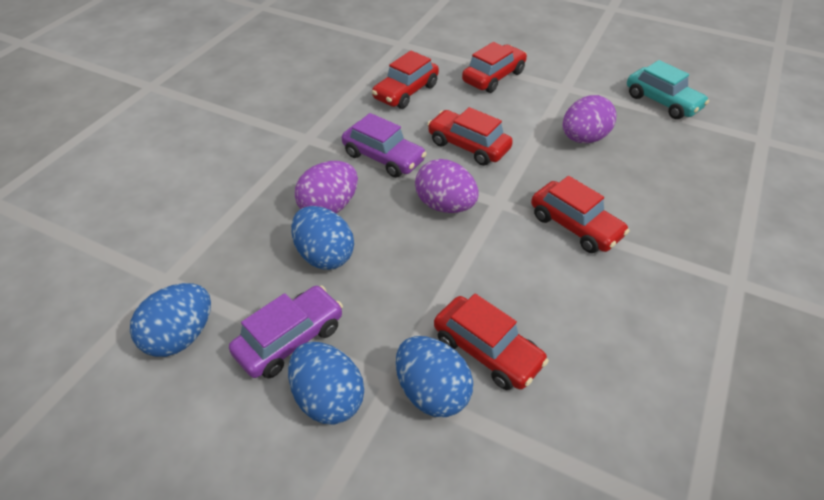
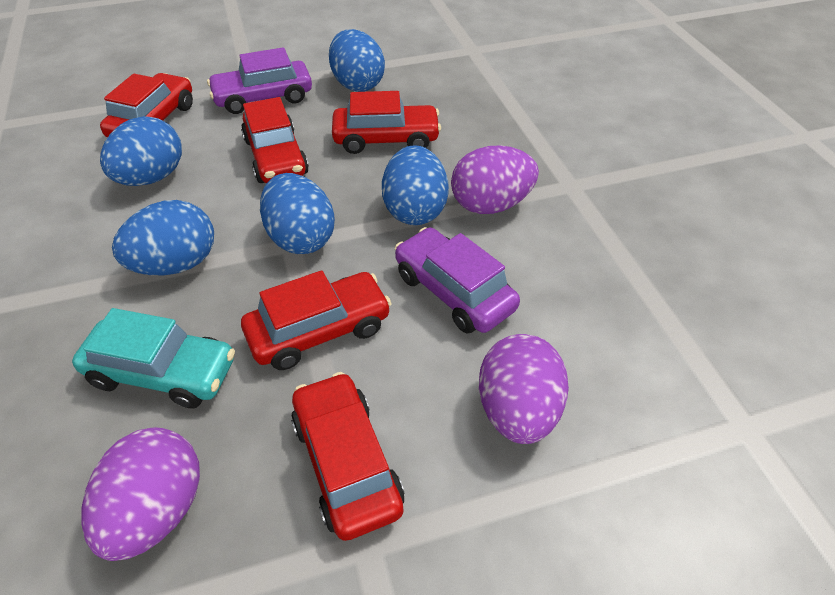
blue egg: 4 -> 5

